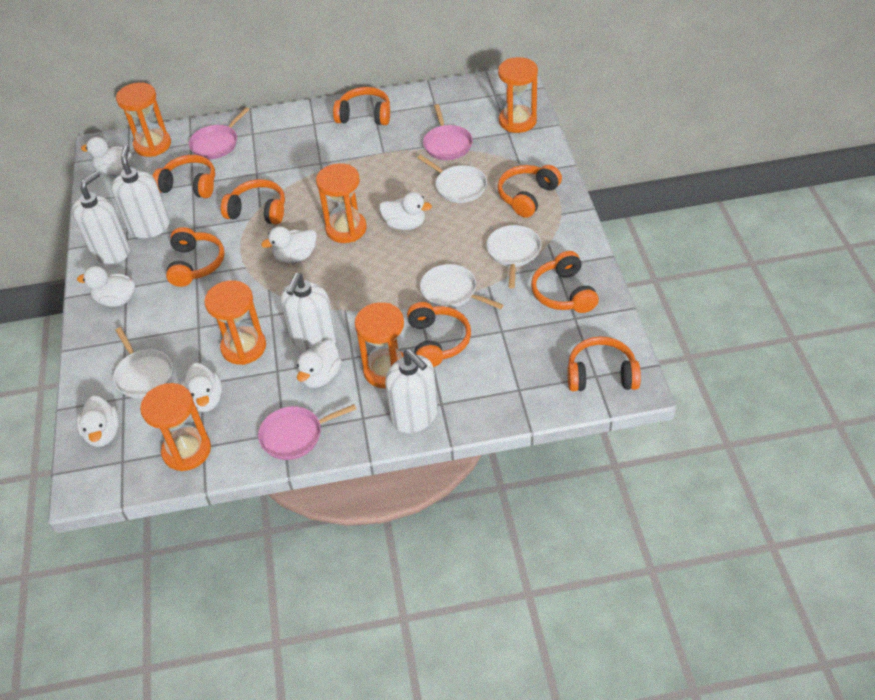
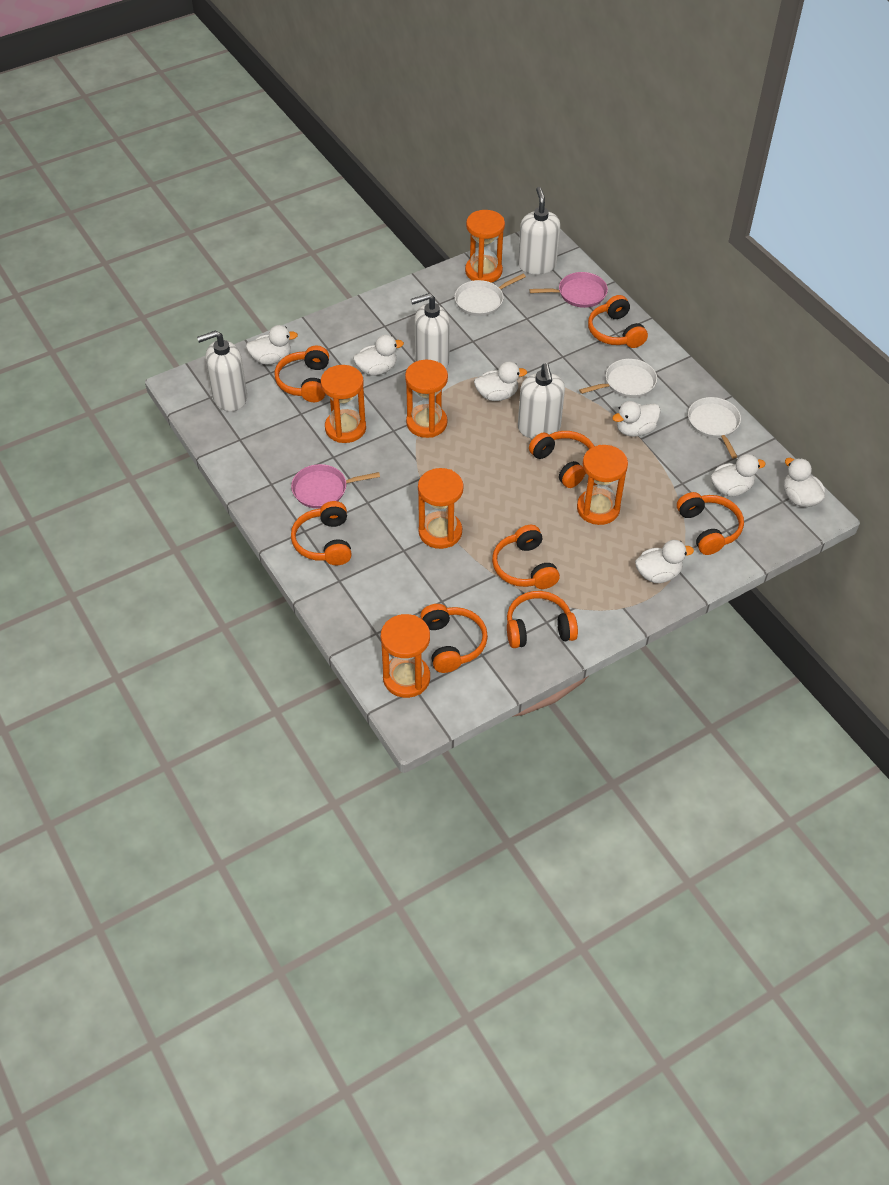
pink pan: 3 -> 2
white pan: 4 -> 3

